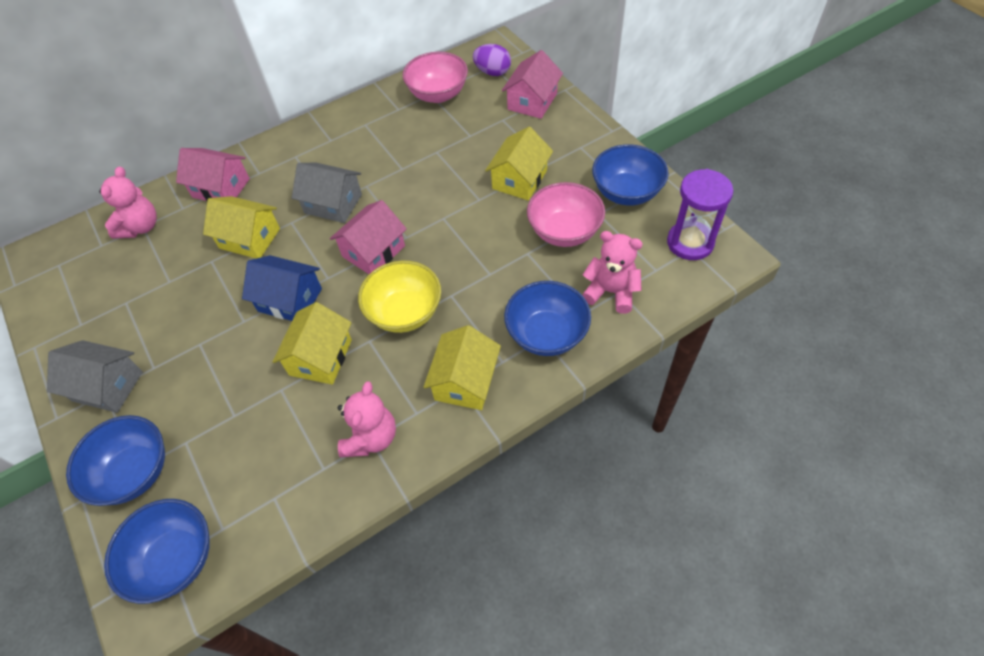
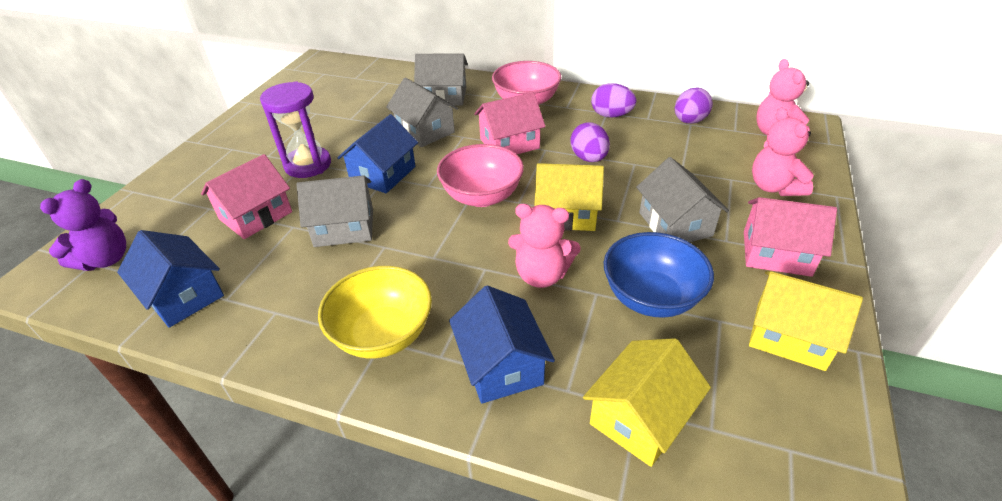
blue bowl: 4 -> 1
blue house: 1 -> 3
grey house: 2 -> 4
purple egg: 1 -> 3
purple teddy bear: 0 -> 1
yellow house: 4 -> 3

